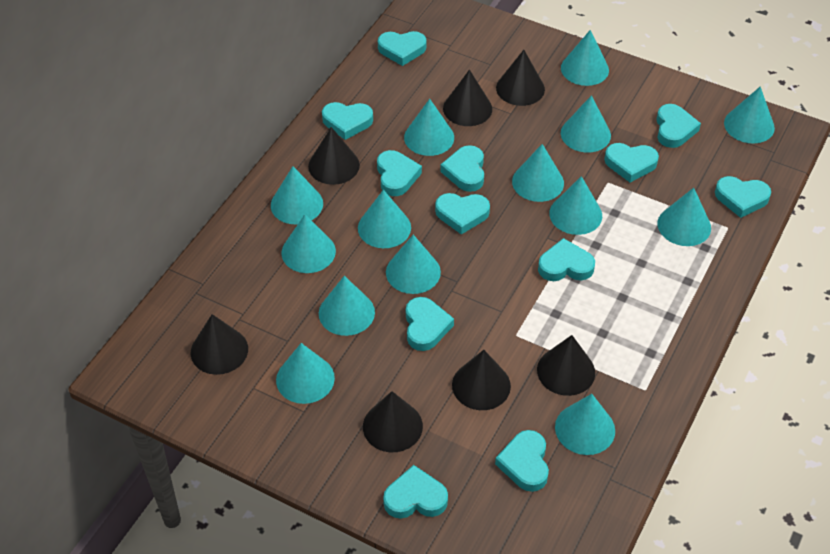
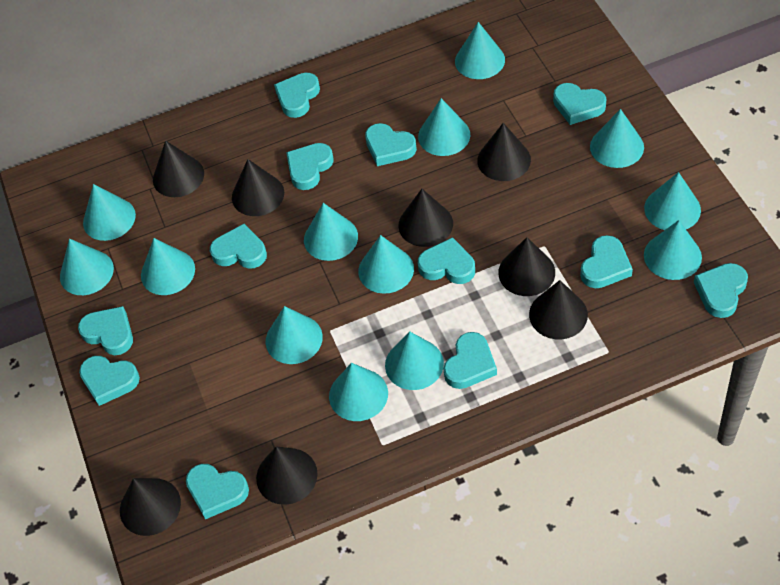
black cone: 7 -> 8
turquoise cone: 14 -> 13

